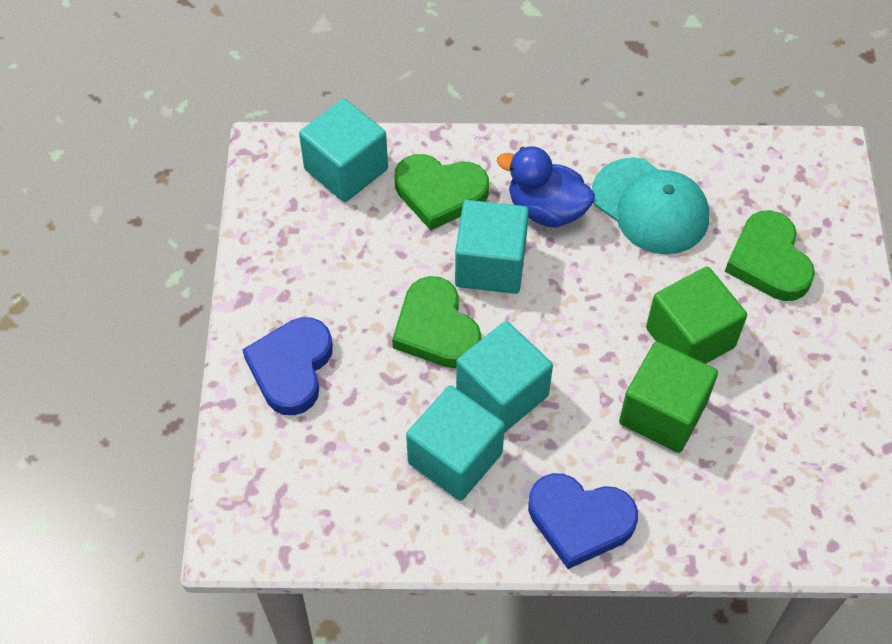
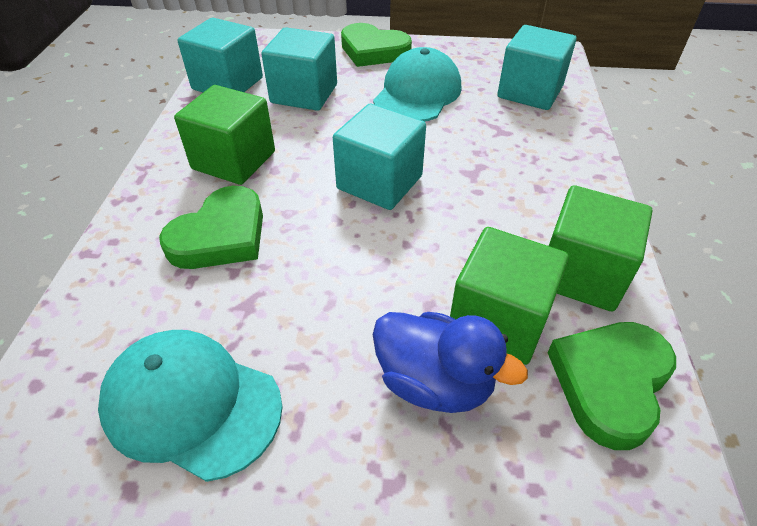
blue heart: 2 -> 0
green cube: 2 -> 3
turquoise cap: 1 -> 2

